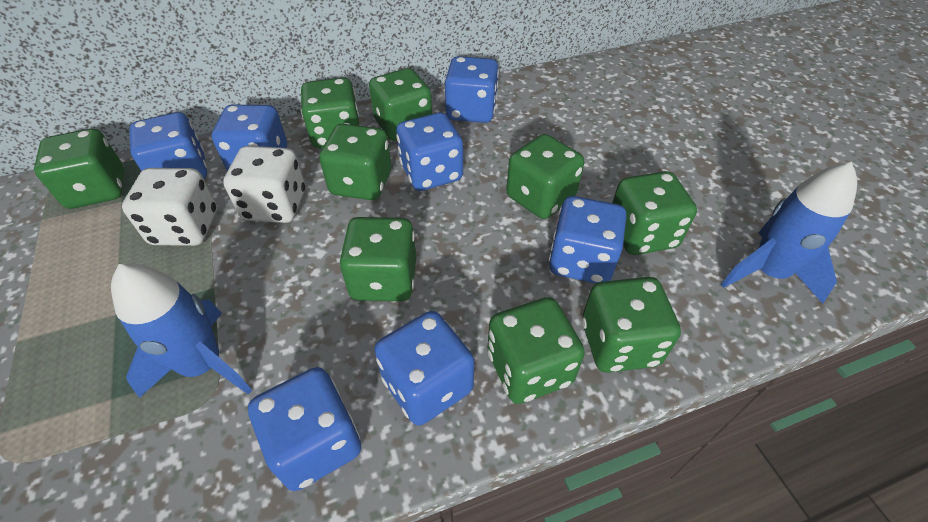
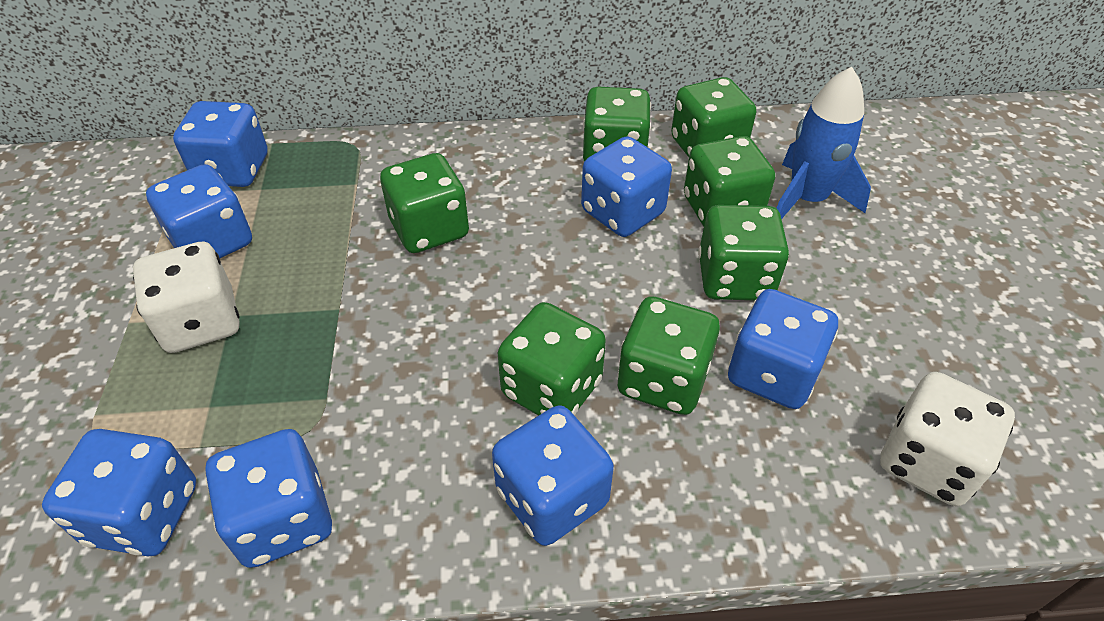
blue rocket: 2 -> 1
green dice: 9 -> 7

